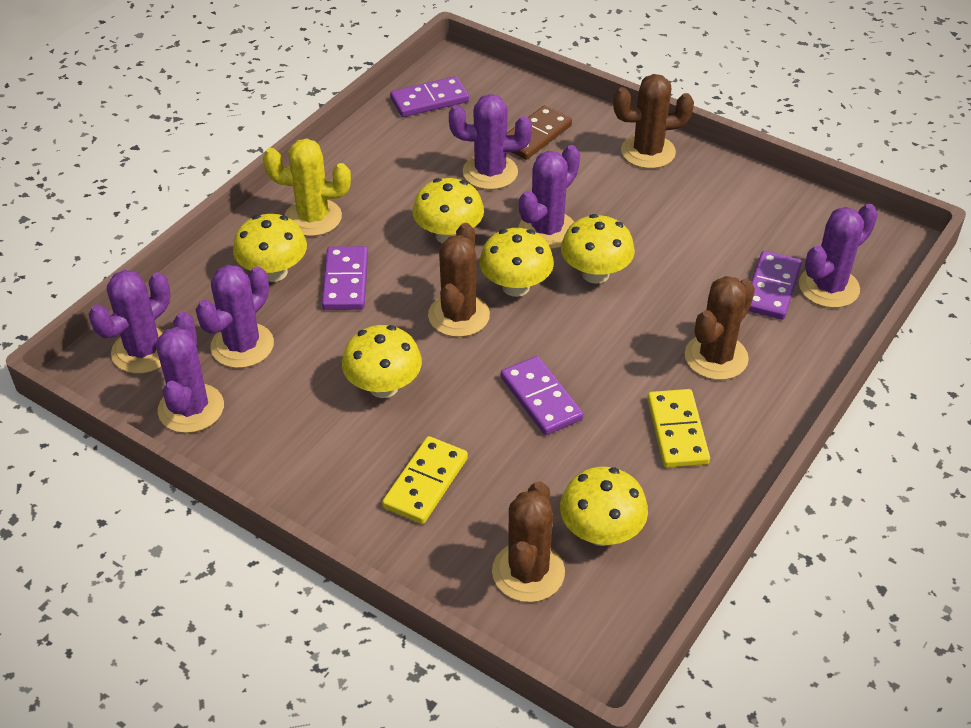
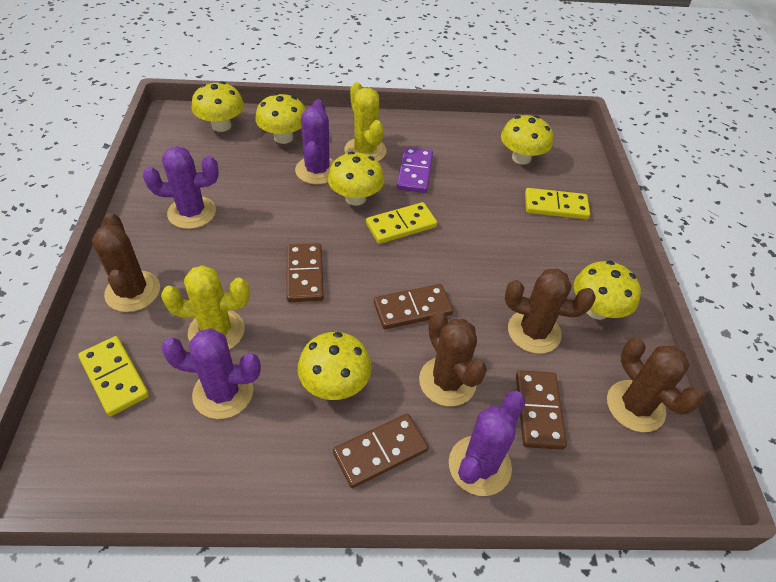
brown domino: 1 -> 4
purple cactus: 6 -> 4
purple domino: 4 -> 1
yellow cactus: 1 -> 2
yellow domino: 2 -> 3

